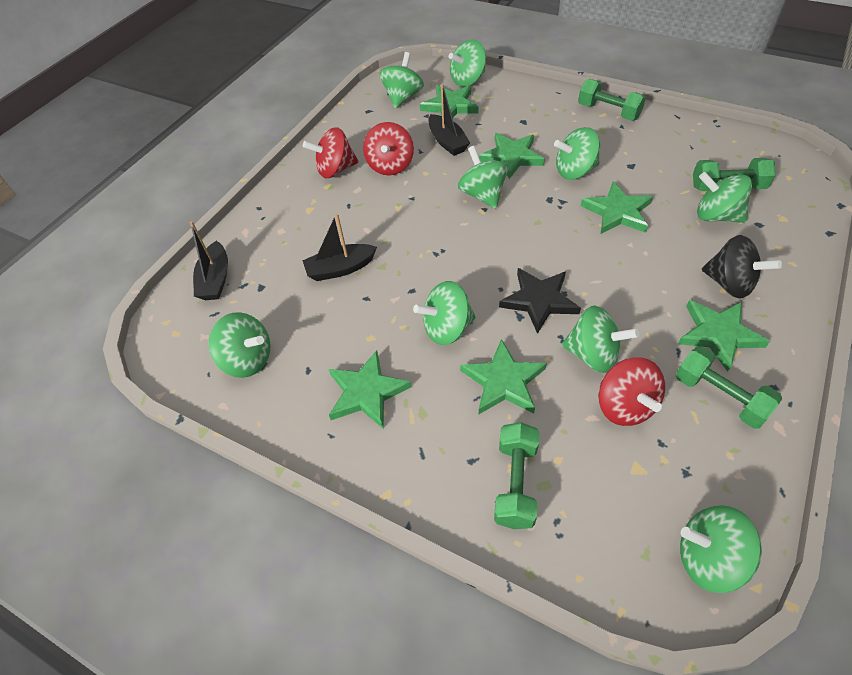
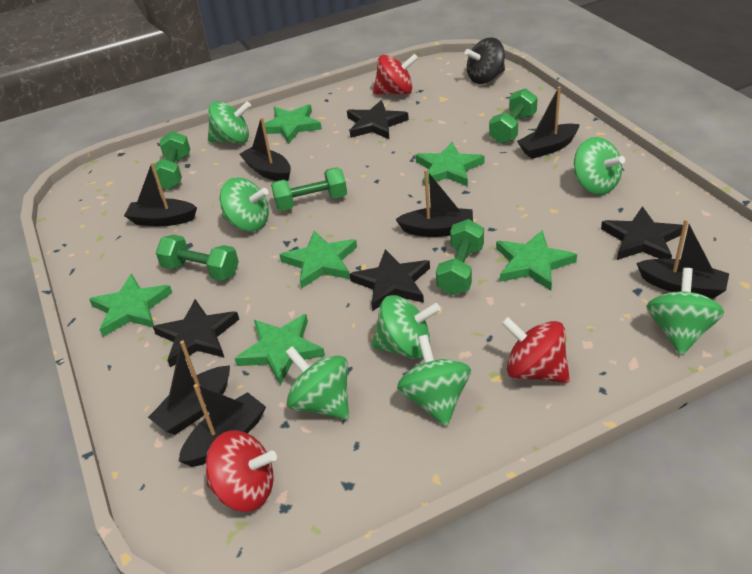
black boat: 3 -> 7
black star: 1 -> 4
green dumbbell: 4 -> 5
green spinning top: 9 -> 7

